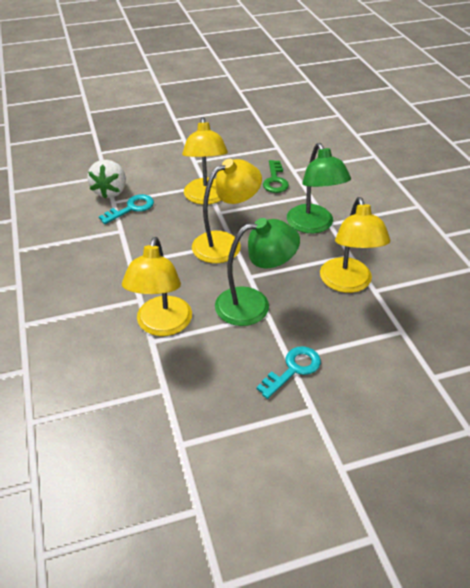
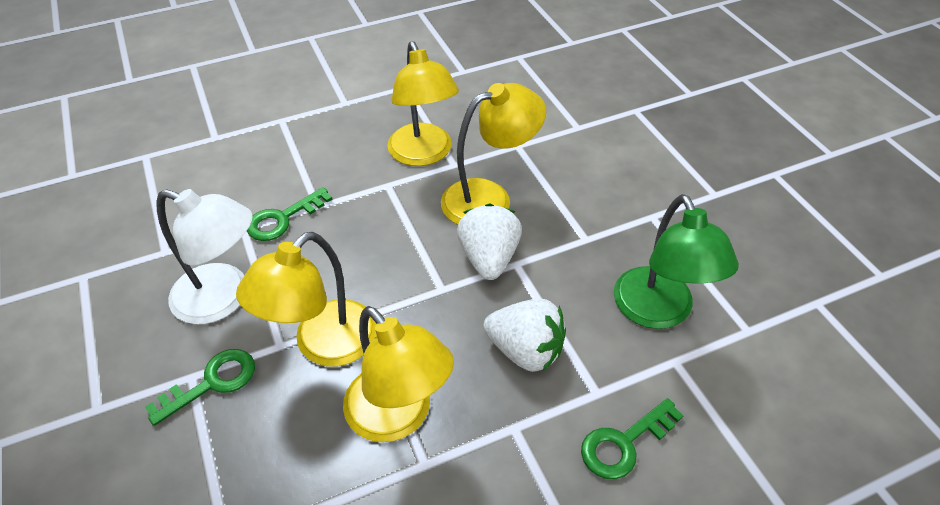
green key: 1 -> 3
green lamp: 2 -> 1
turquoise key: 2 -> 0
white lamp: 0 -> 1
white strawberry: 1 -> 2

